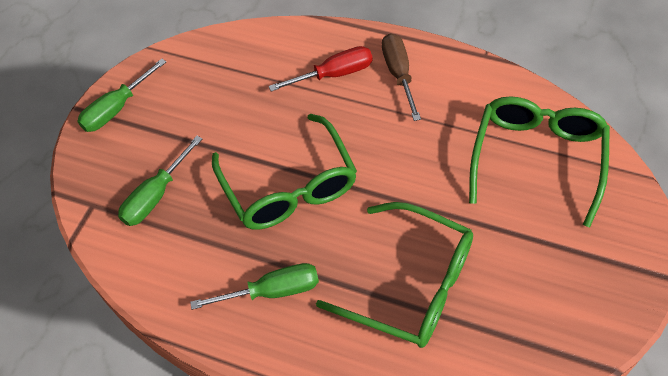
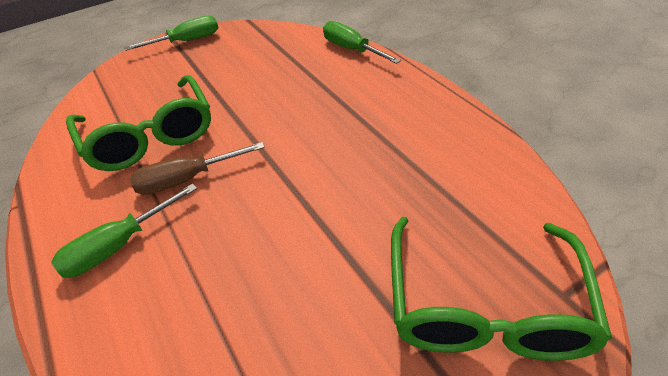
green glasses: 3 -> 2
red screwdriver: 1 -> 0

